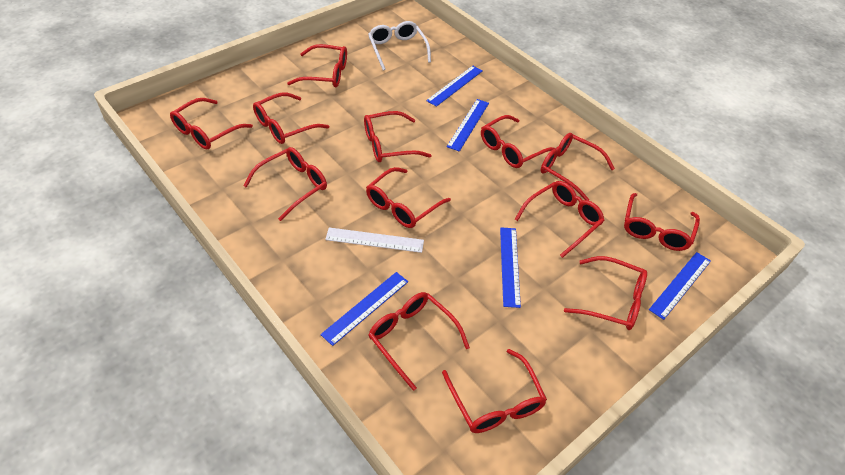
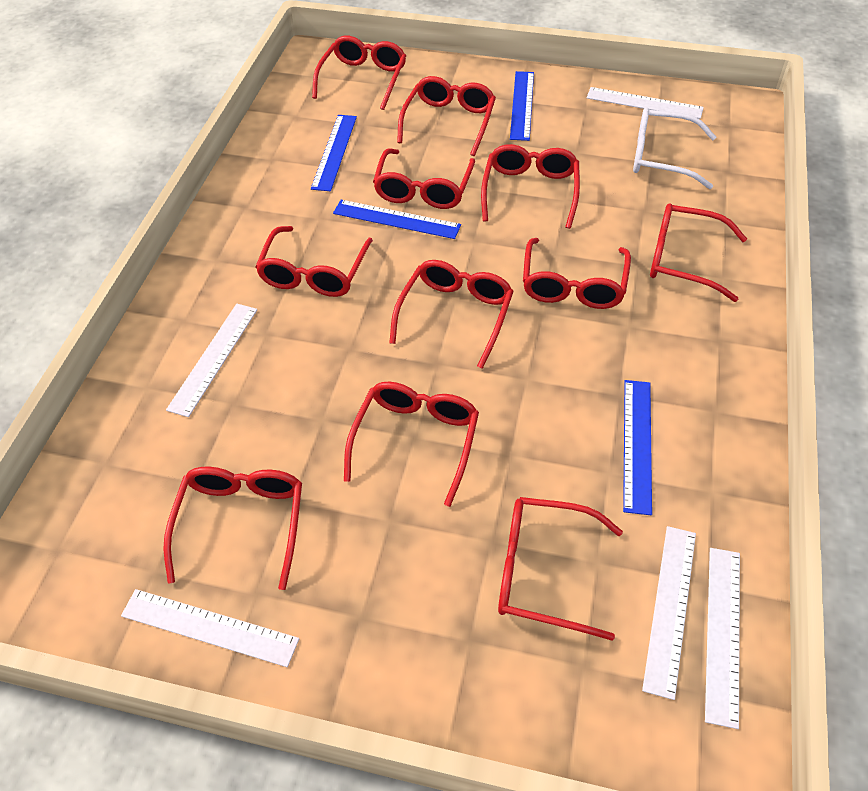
blue ruler: 5 -> 4
red glasses: 13 -> 11
white ruler: 1 -> 5

